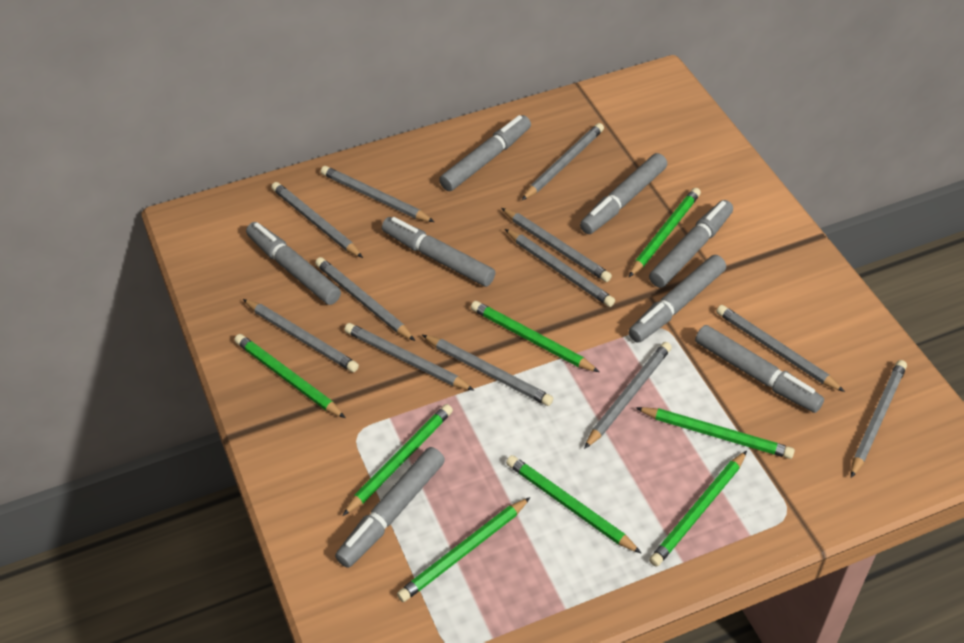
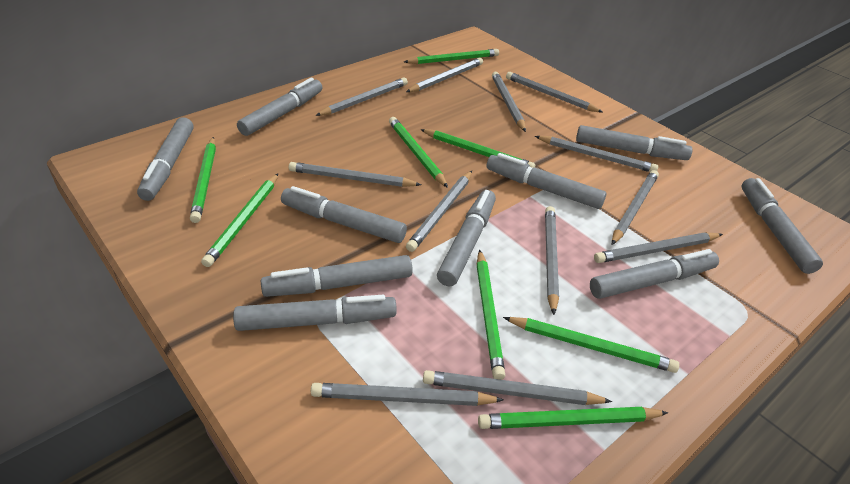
grey marker: 8 -> 10

